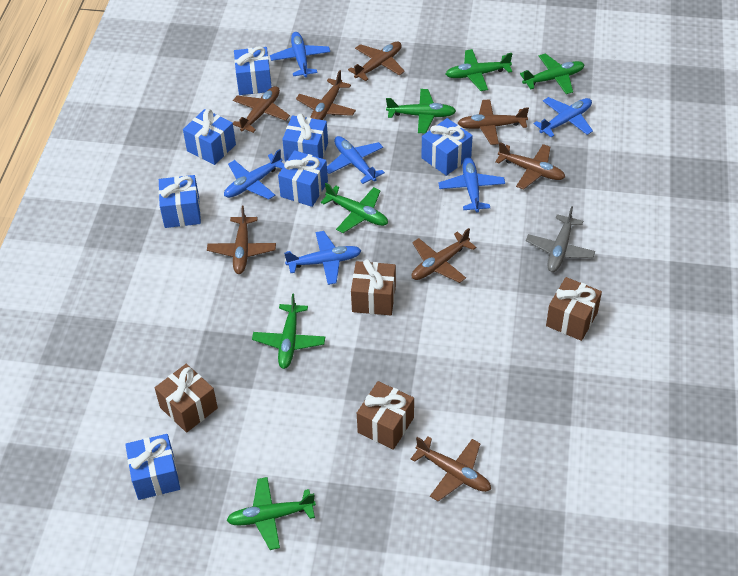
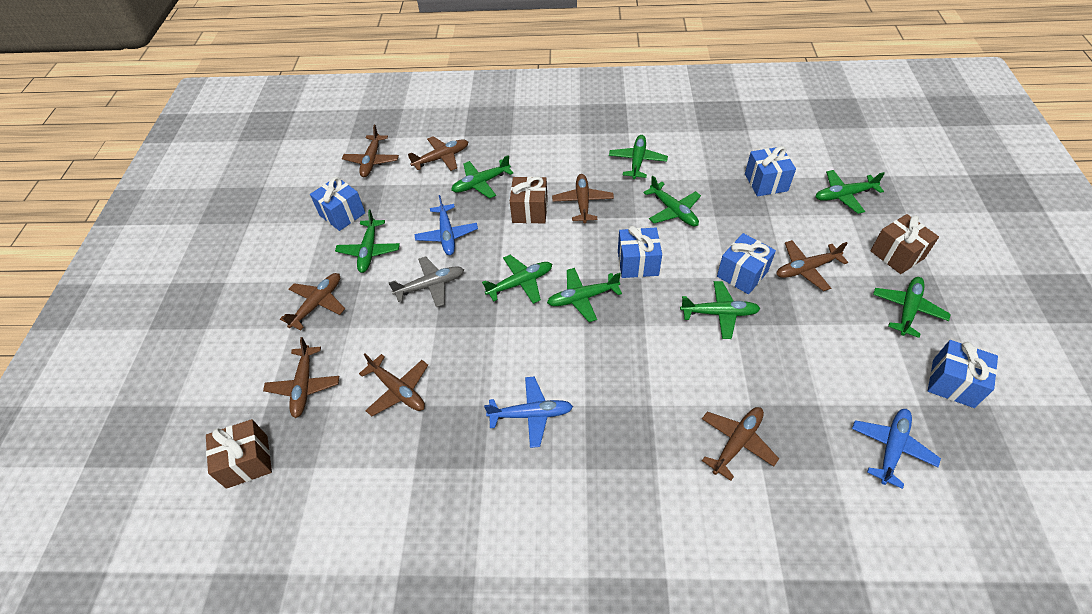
blue gift: 7 -> 5
blue plane: 6 -> 3
brown gift: 4 -> 3
green plane: 6 -> 9

